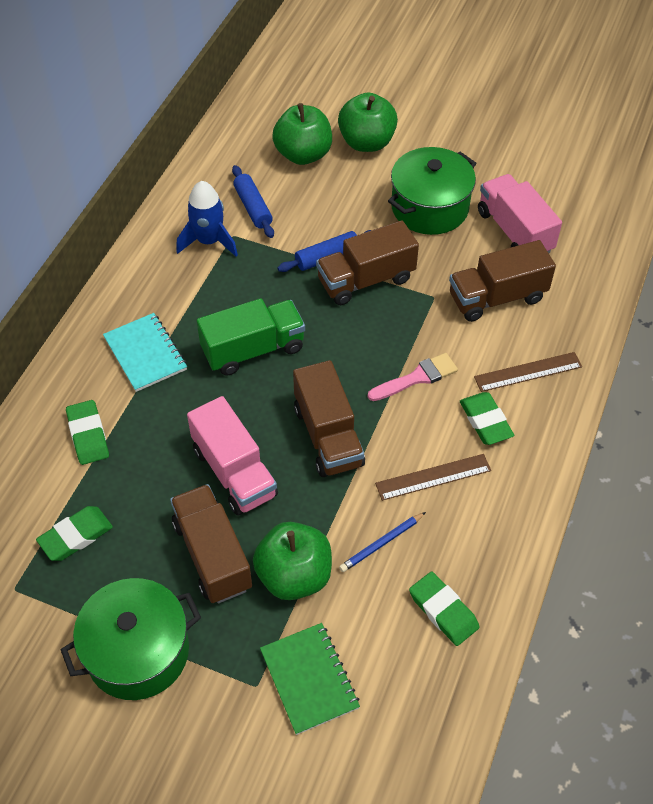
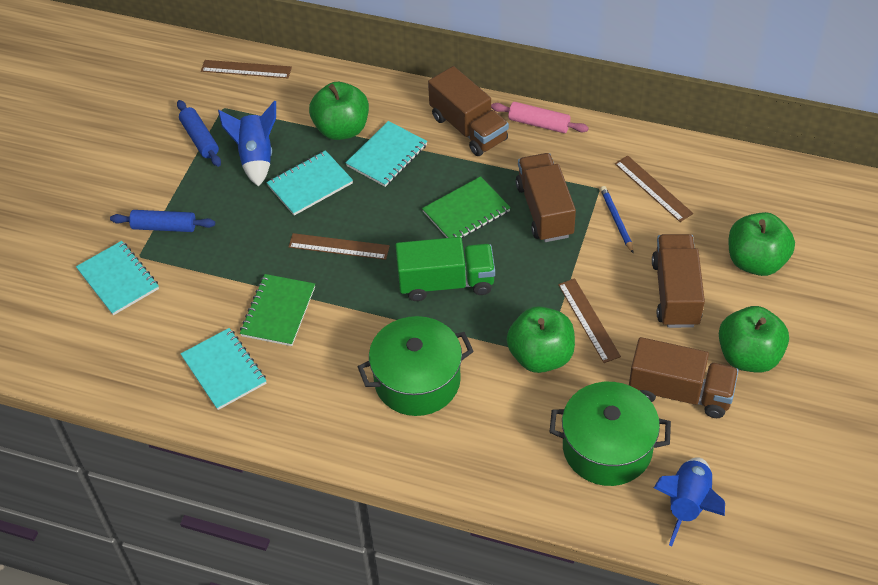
blue rocket: 1 -> 2
brown ruler: 2 -> 4
green apple: 3 -> 4
green eraser: 4 -> 0
green notebook: 1 -> 2
pink brush: 1 -> 0
pink rolling pin: 0 -> 1
pink truck: 2 -> 0
turquoise notebook: 1 -> 4

